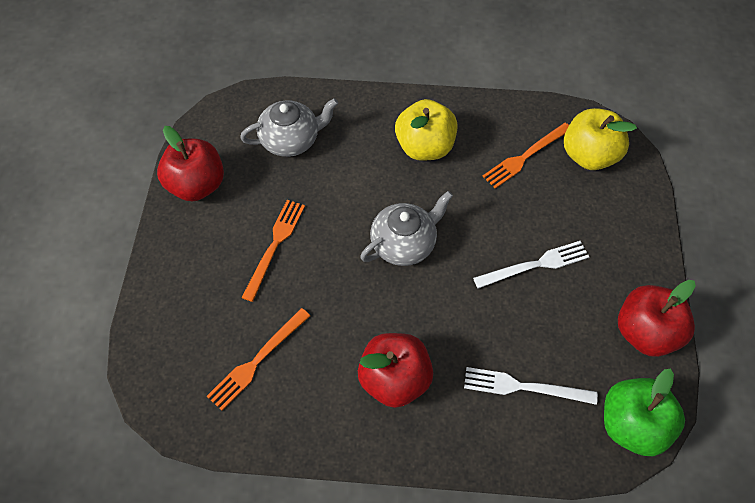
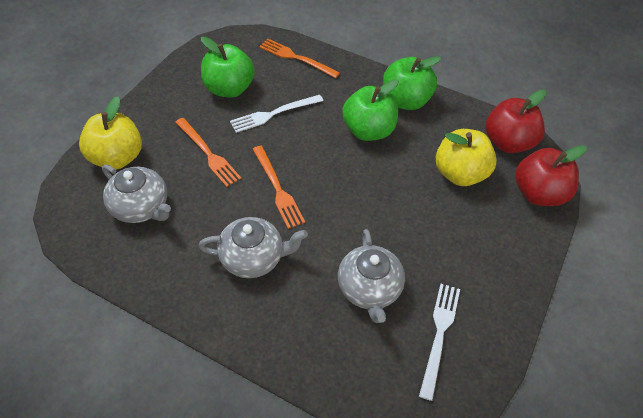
green apple: 1 -> 3
grey teapot: 2 -> 3
red apple: 3 -> 2

